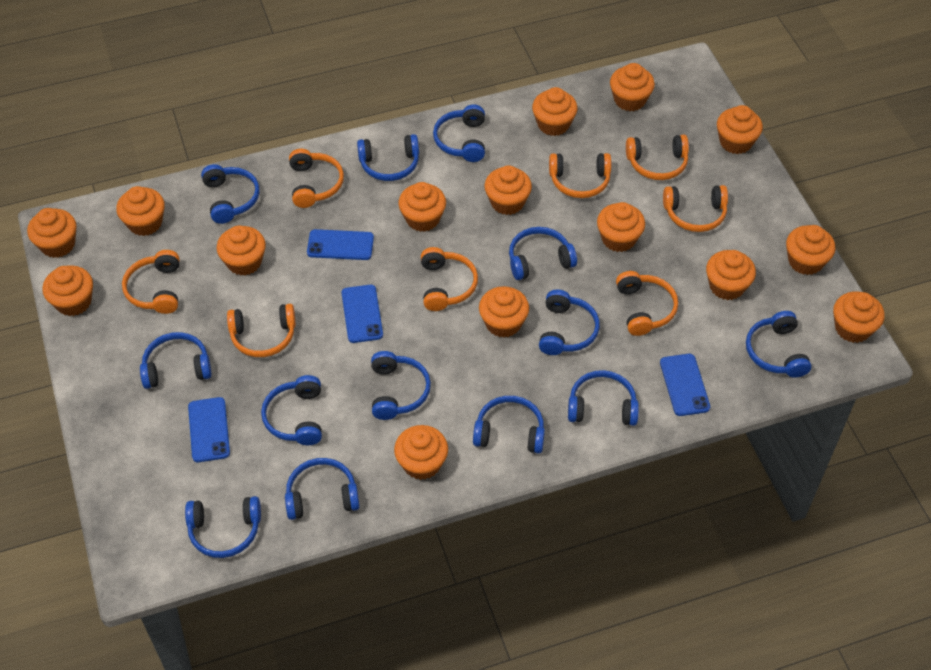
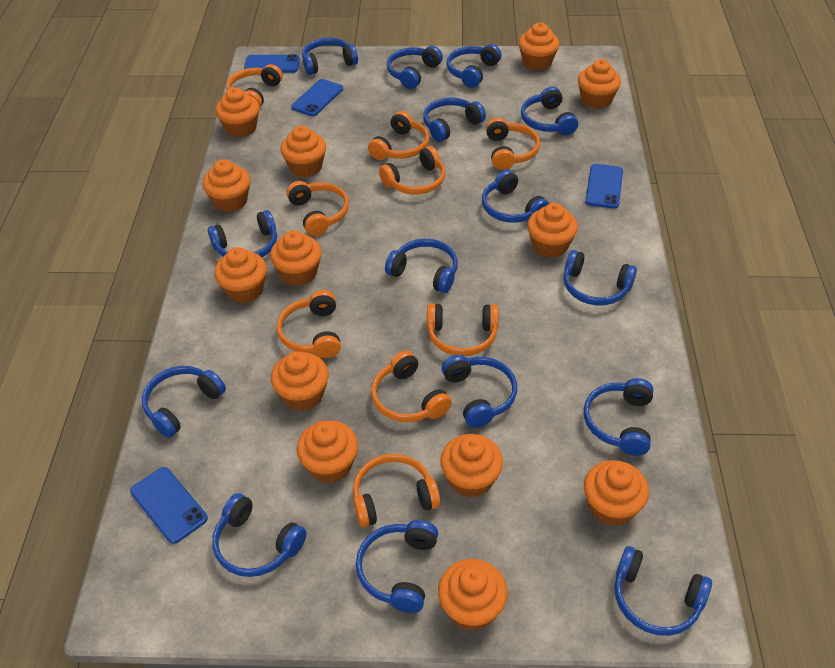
blue headphones: 13 -> 15
orange cupcake: 15 -> 13
orange headphones: 8 -> 9

